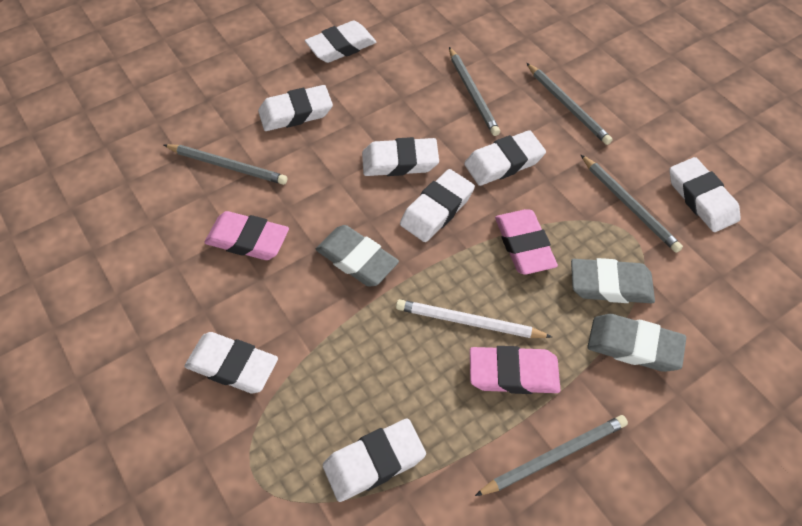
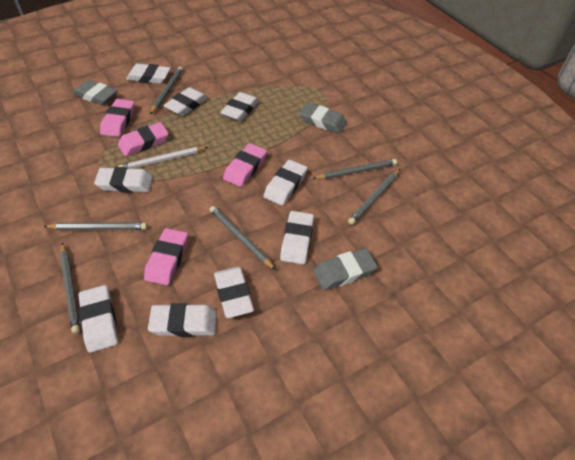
grey pencil: 5 -> 6
pink eraser: 3 -> 4
white eraser: 8 -> 9

